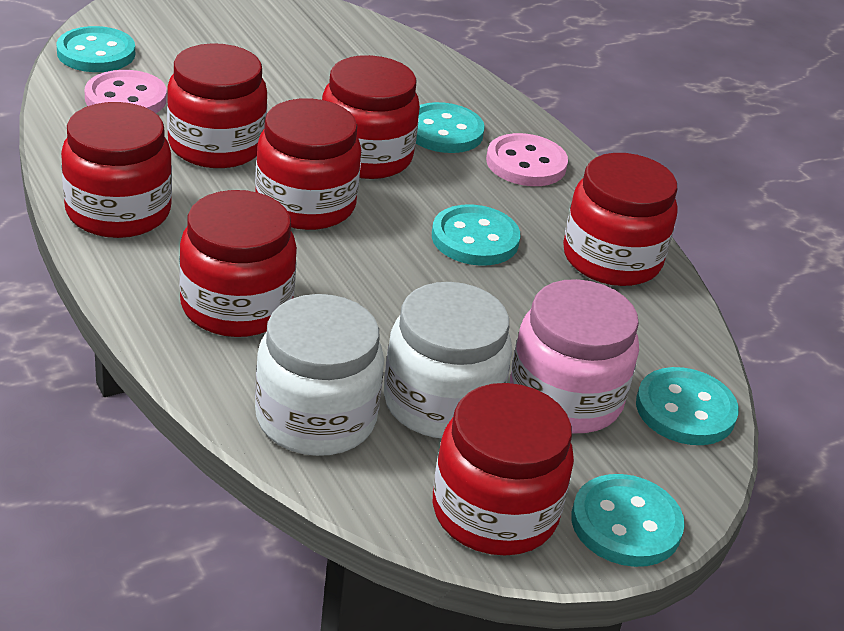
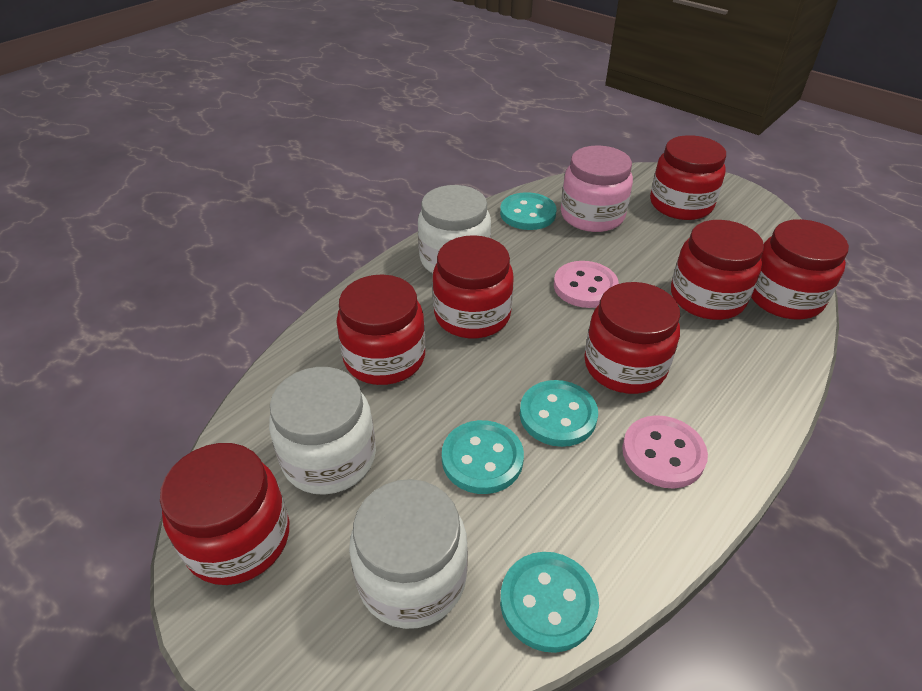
turquoise button: 5 -> 4
white jar: 2 -> 3

